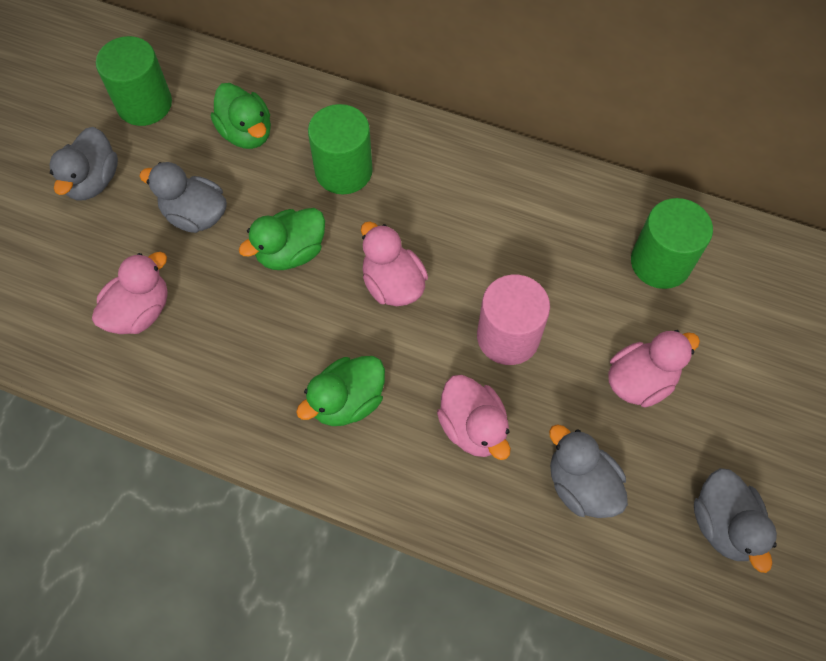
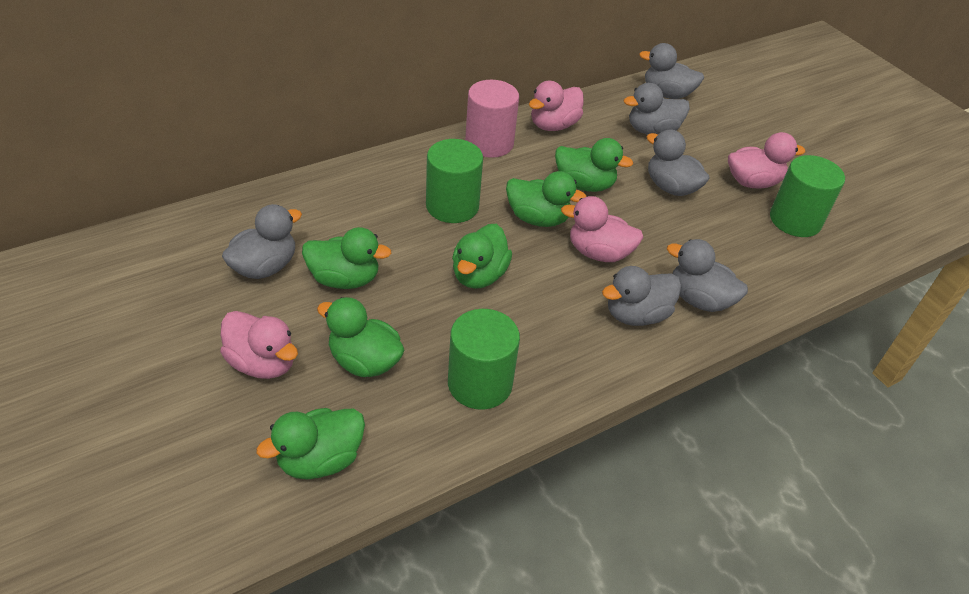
green duck: 3 -> 6
grey duck: 4 -> 6

